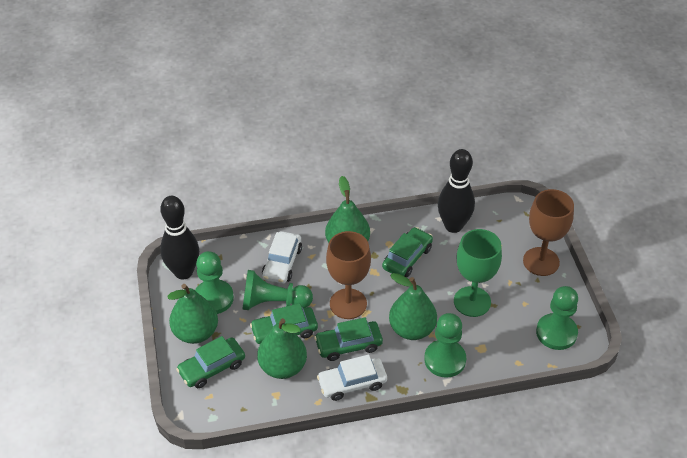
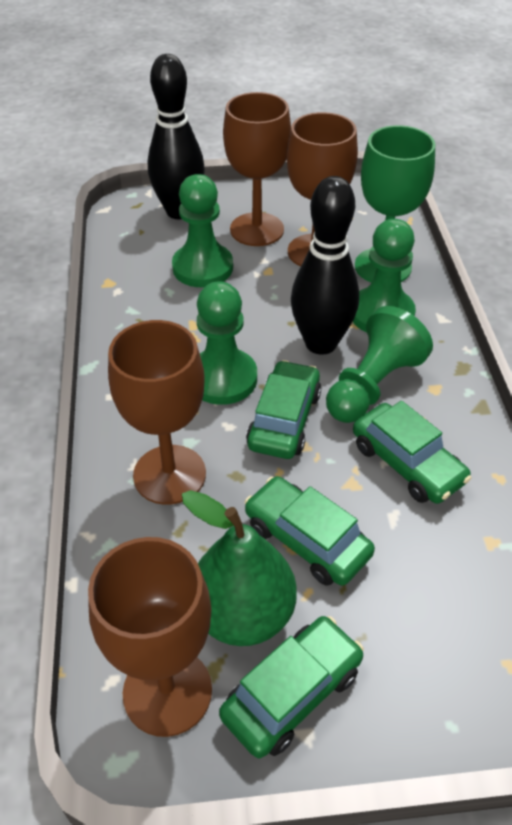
brown goblet: 2 -> 4
green pear: 4 -> 1
white car: 2 -> 0

